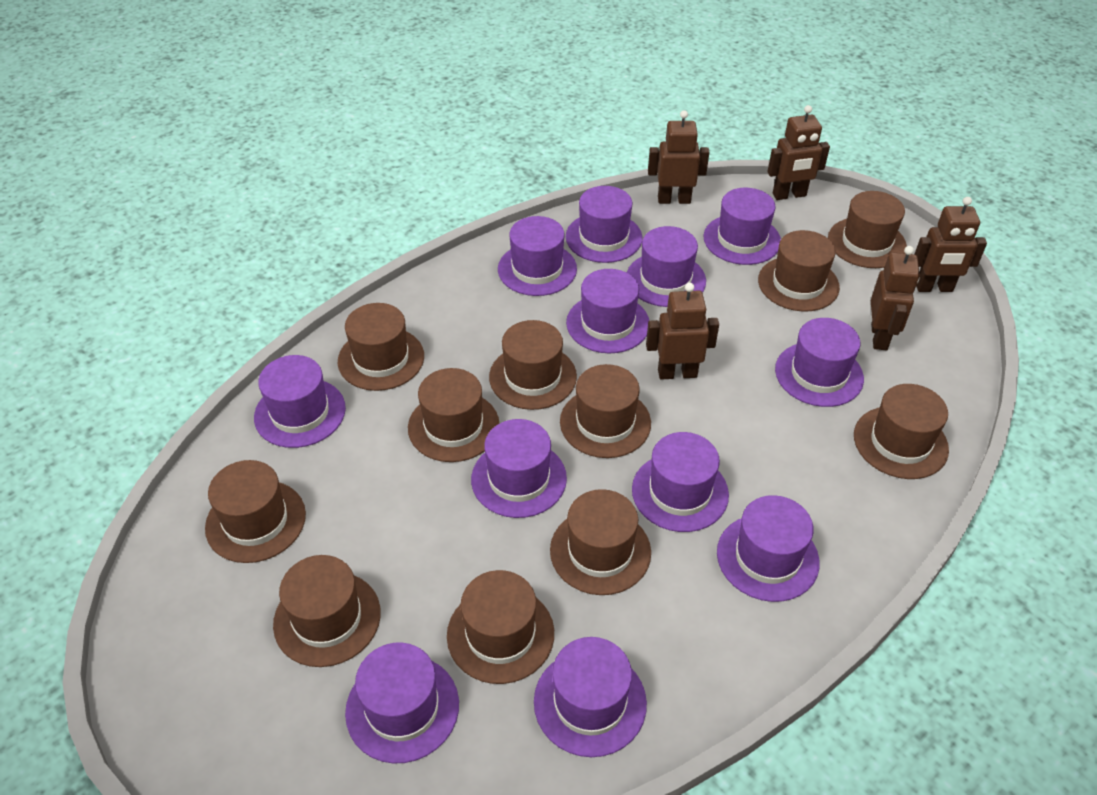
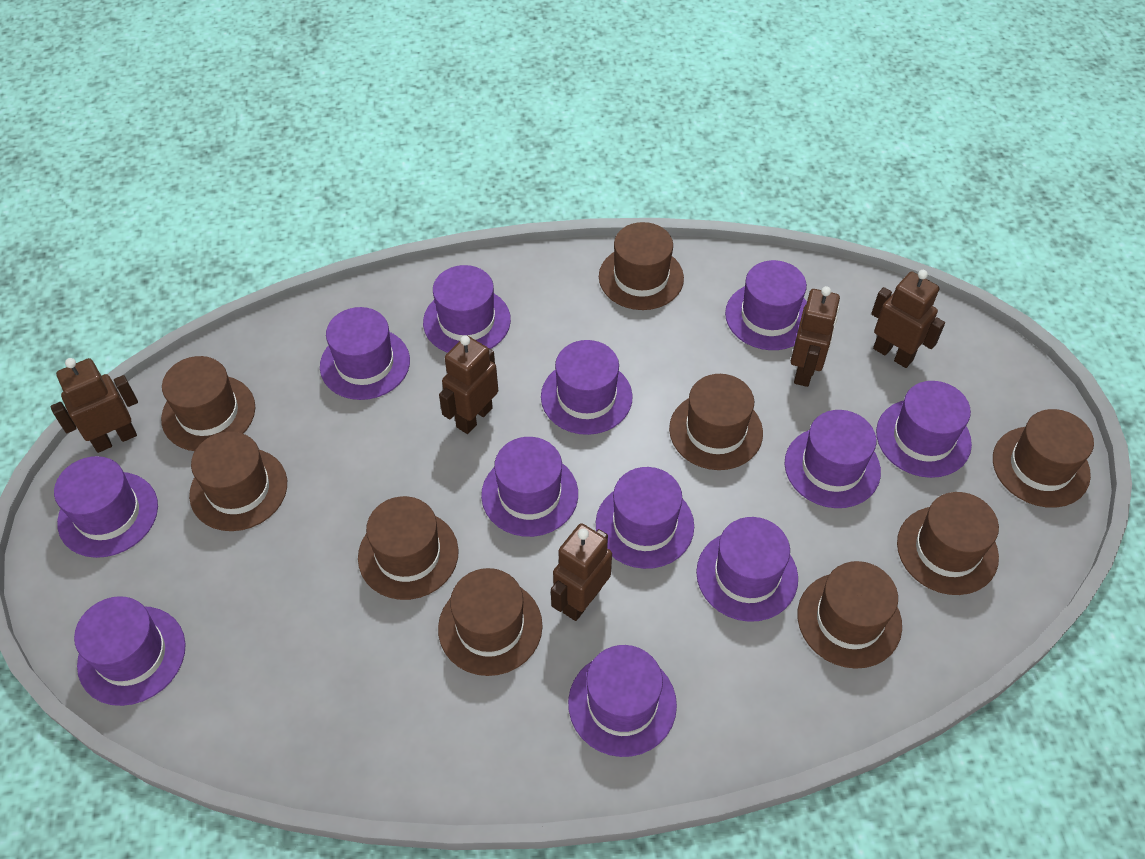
brown hat: 11 -> 9

